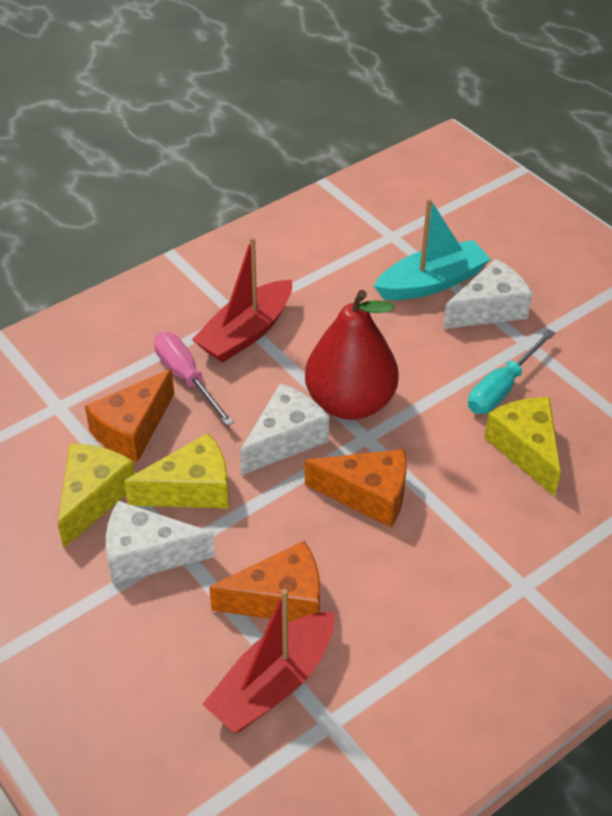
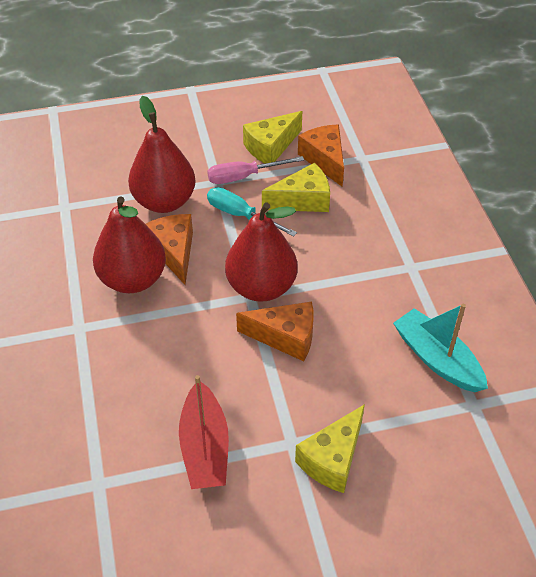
red boat: 2 -> 1
red pear: 1 -> 3
white cheese: 3 -> 0

